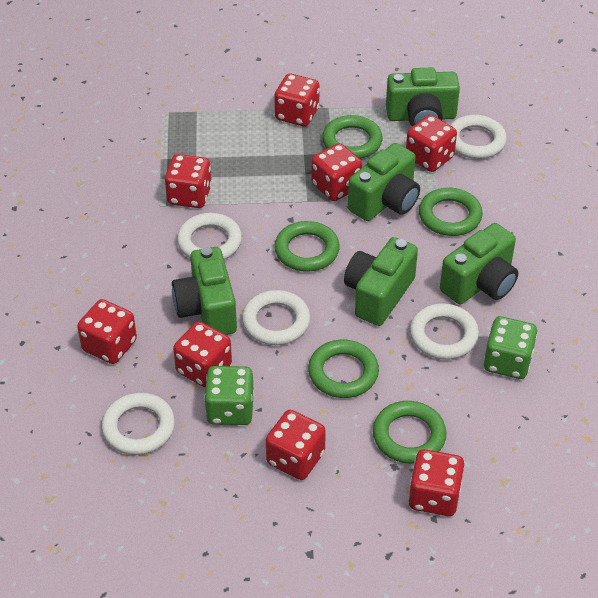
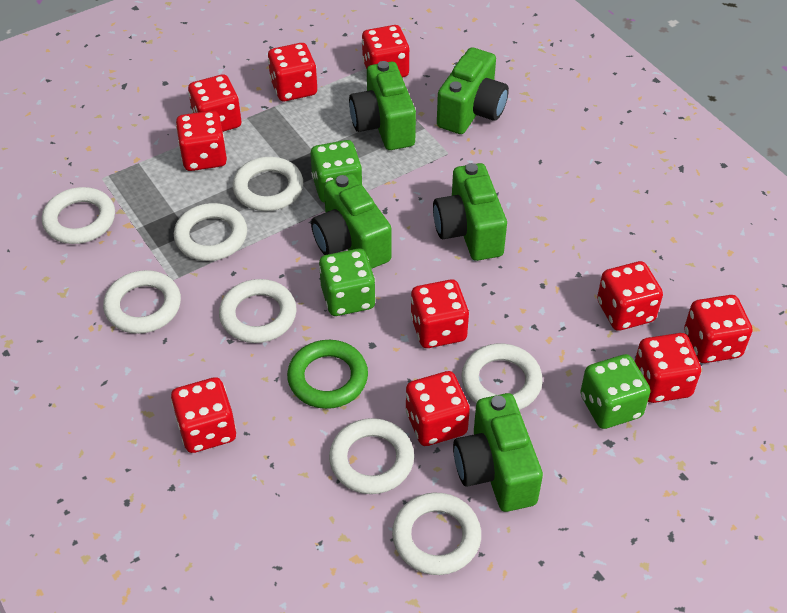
green dice: 2 -> 3
green ring: 5 -> 1
red dice: 8 -> 10
white ring: 5 -> 8

